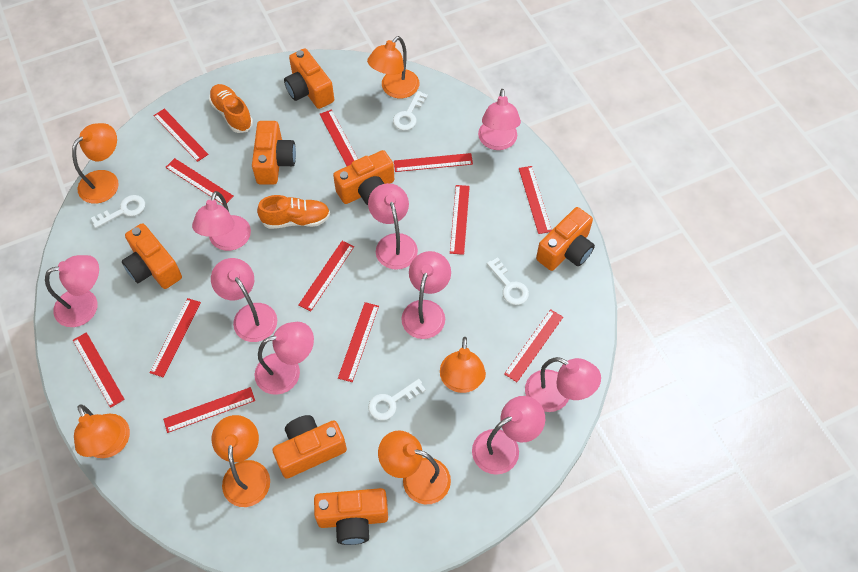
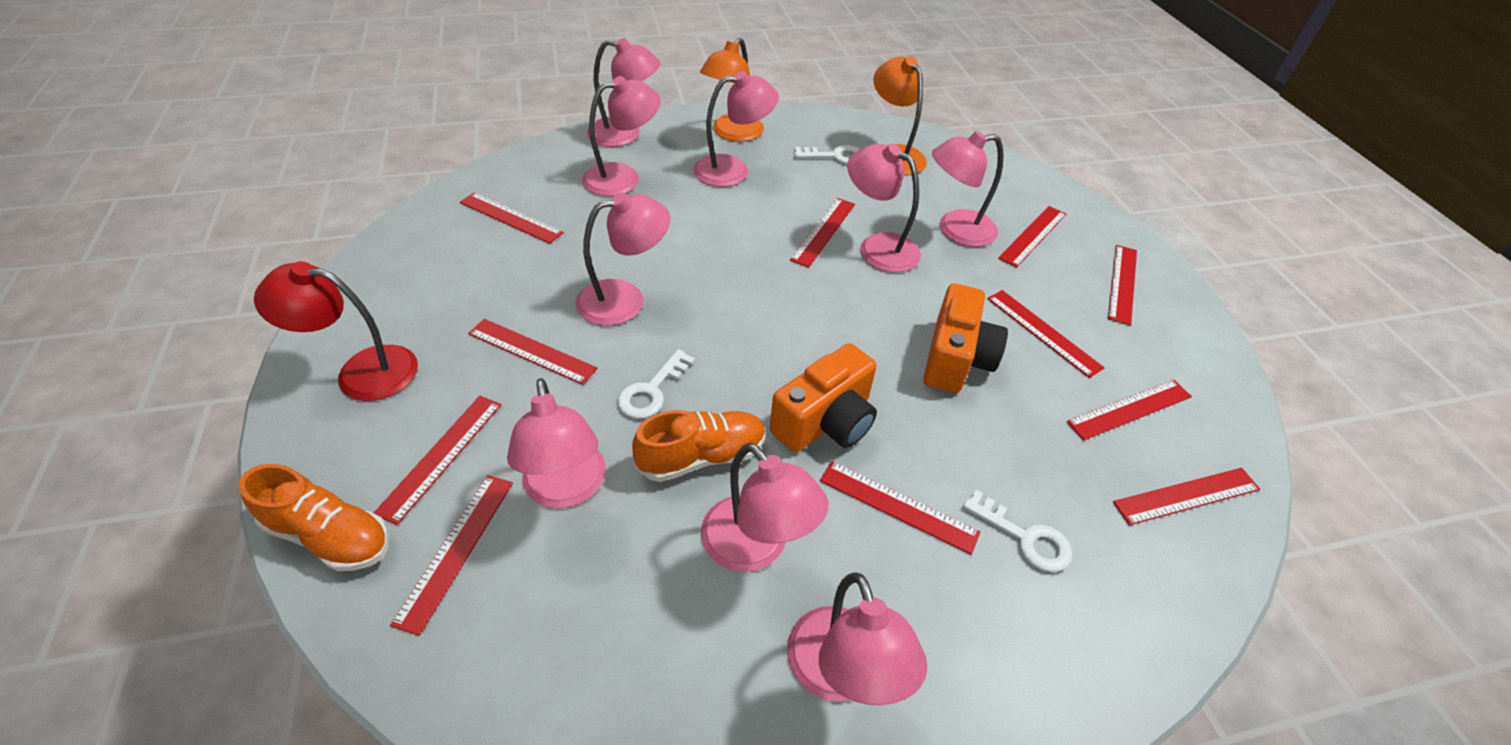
orange camera: 7 -> 2
orange lamp: 6 -> 2
red lamp: 0 -> 1
red ruler: 12 -> 11
white key: 4 -> 3

